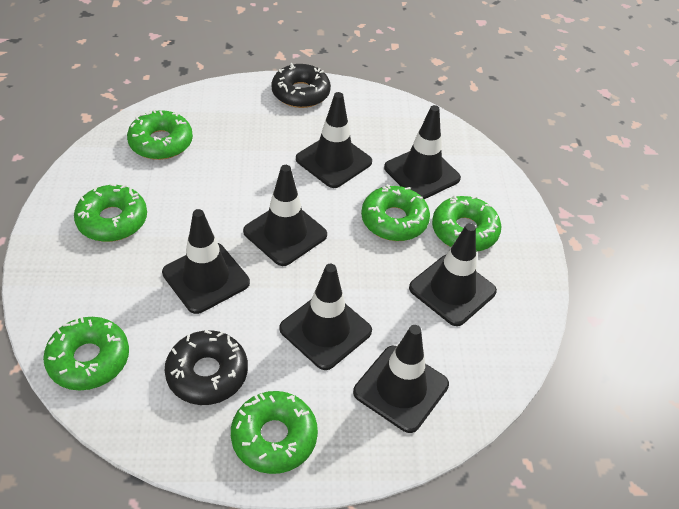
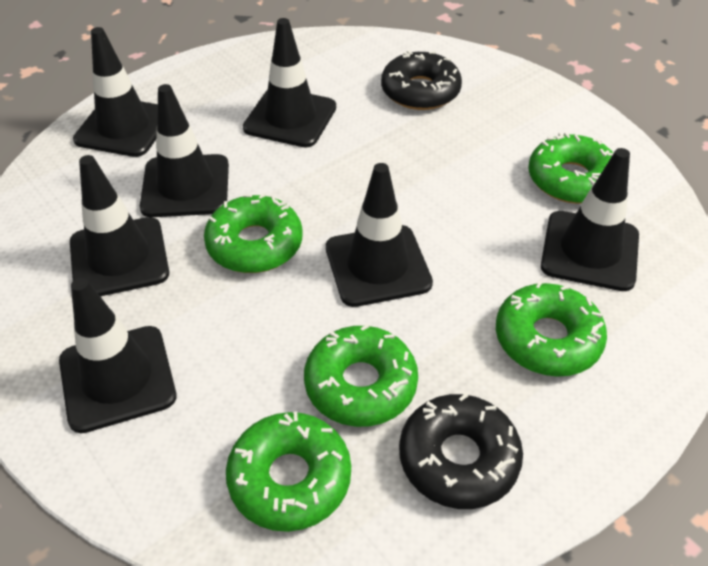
green donut: 6 -> 5

